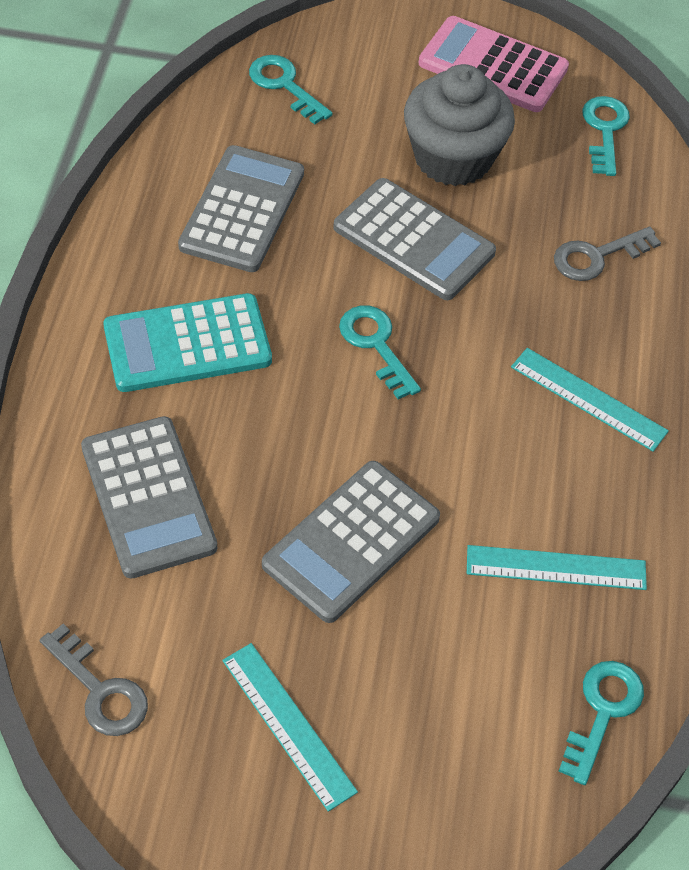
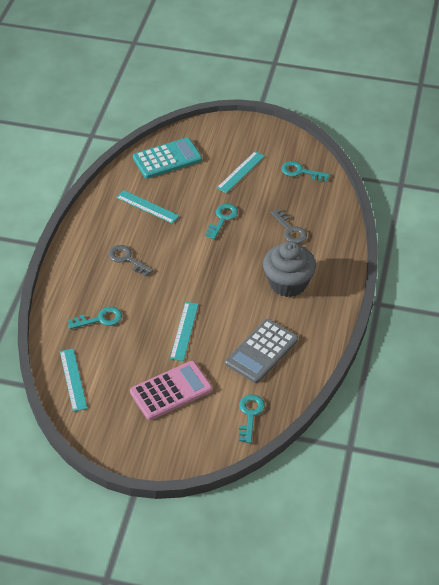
grey calculator: 4 -> 1
turquoise ruler: 3 -> 4

